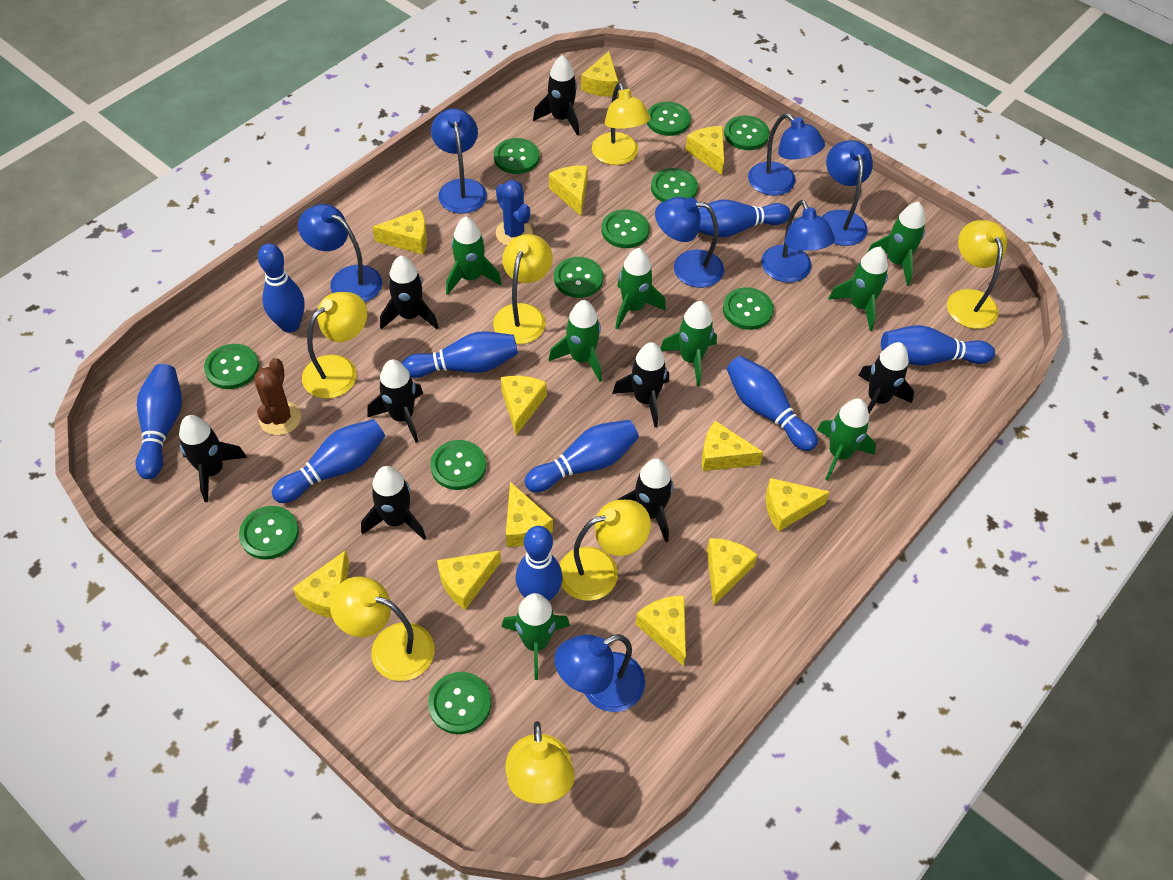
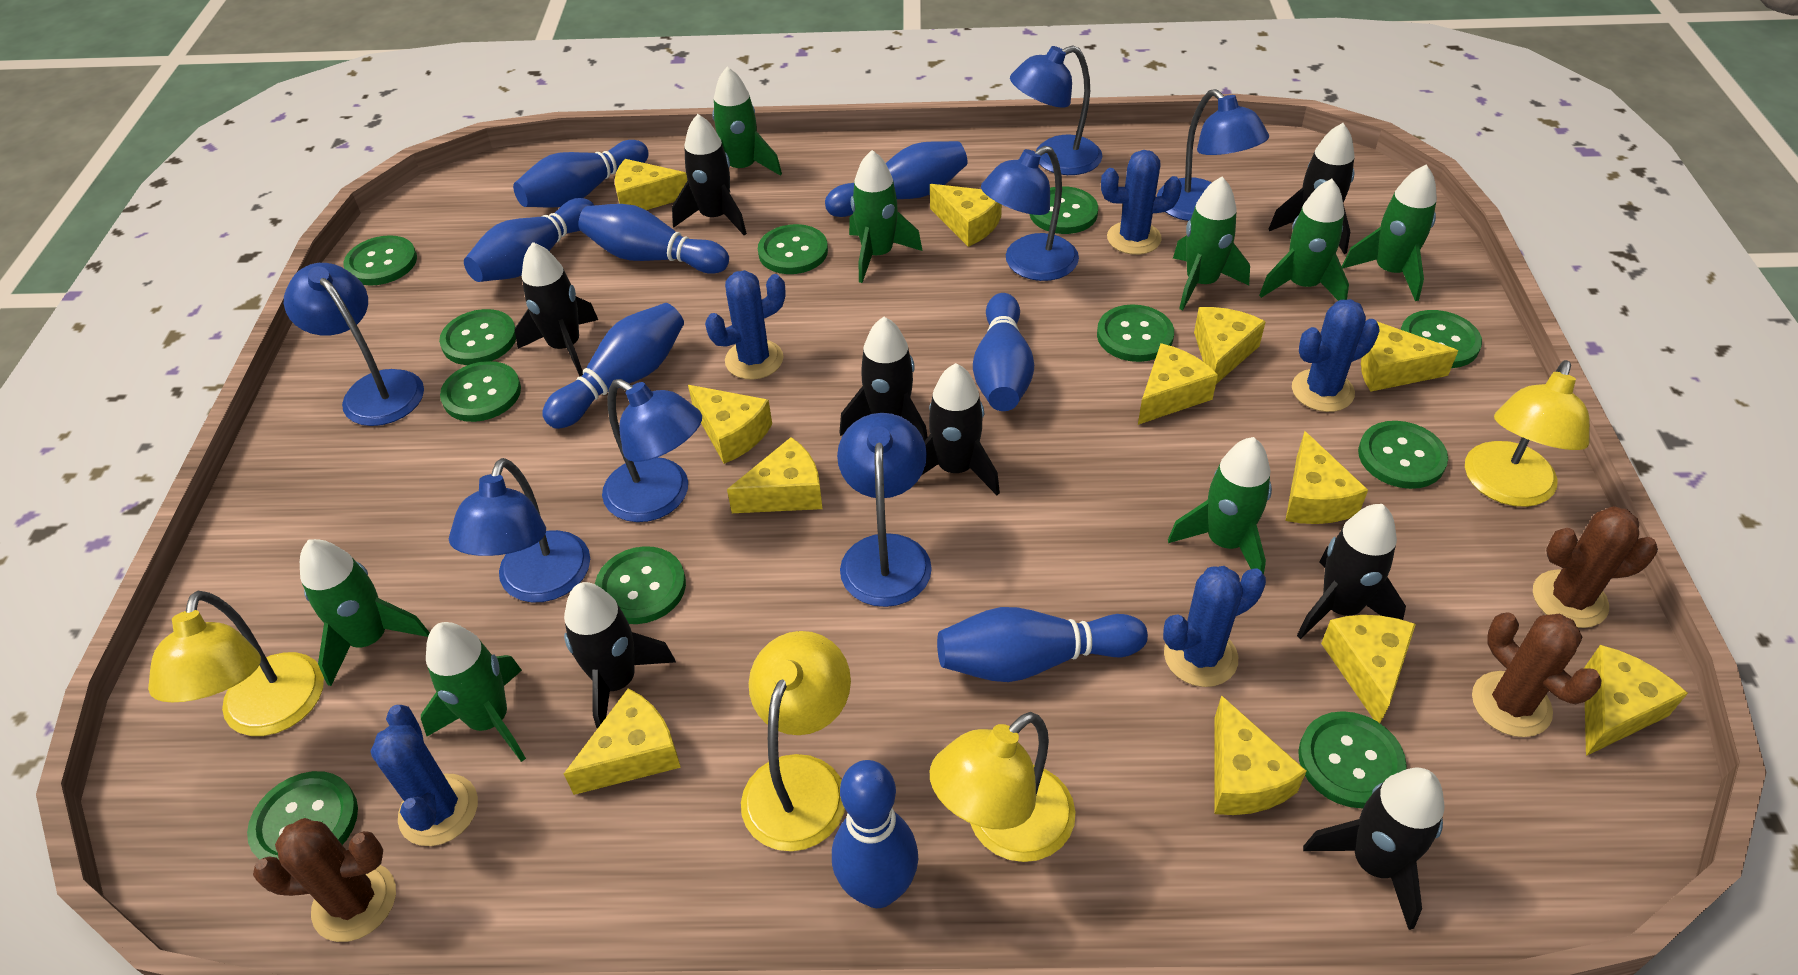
blue bowling pin: 9 -> 8
blue cactus: 1 -> 5
brown cactus: 1 -> 3
yellow lamp: 7 -> 4

